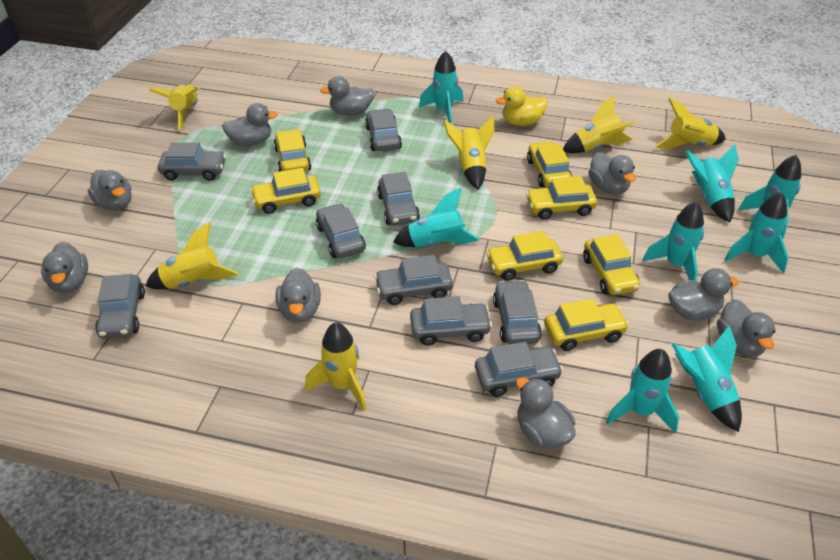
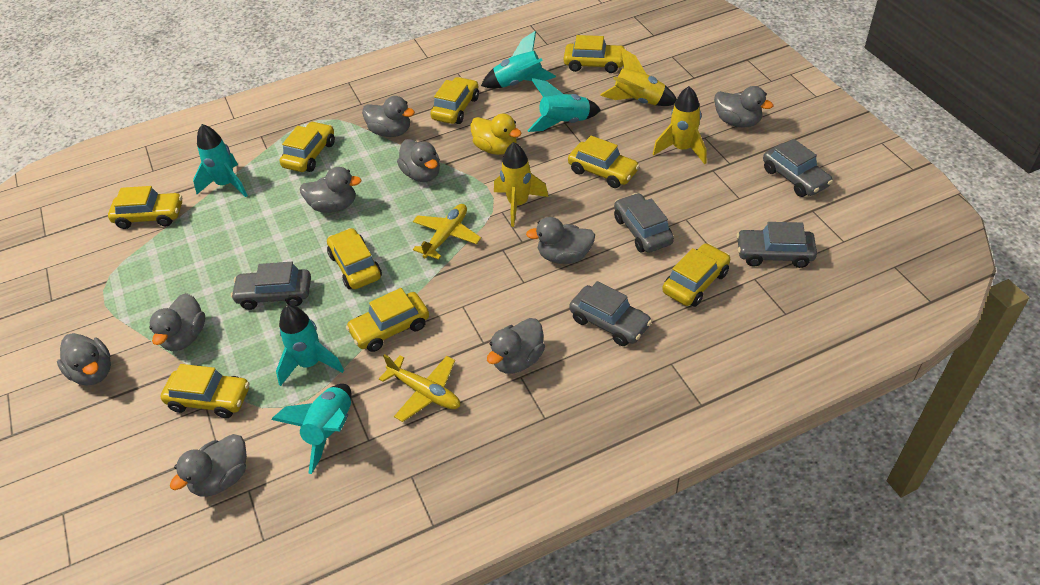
grey car: 9 -> 5
turquoise rocket: 8 -> 5
yellow car: 7 -> 9
yellow plane: 0 -> 2
yellow rocket: 6 -> 3

